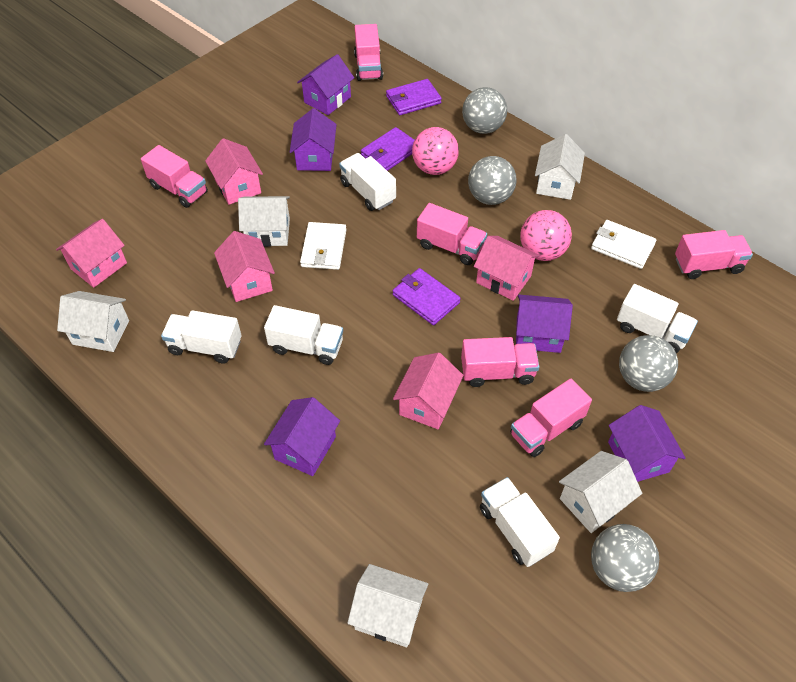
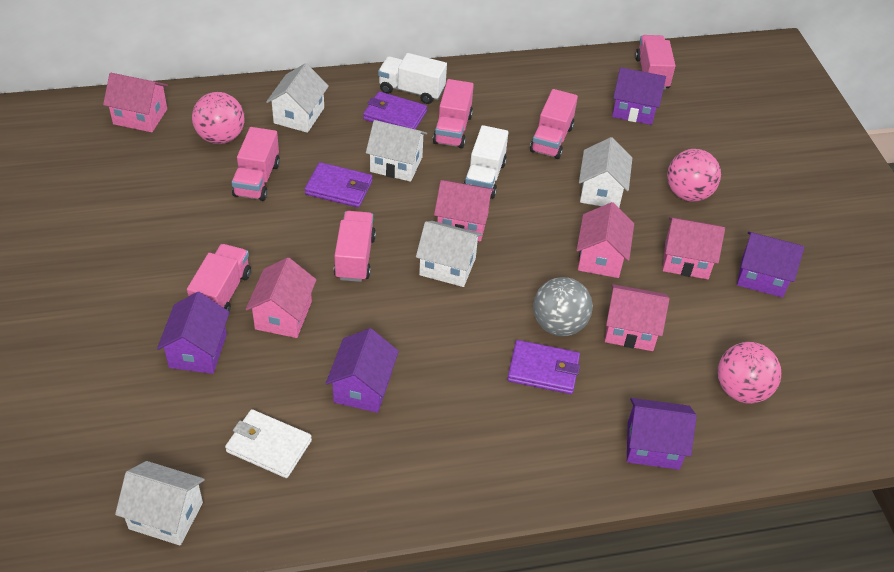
grey ball: 4 -> 1
pink ball: 2 -> 3
pink house: 5 -> 6
white truck: 5 -> 2
white wallet: 2 -> 1

